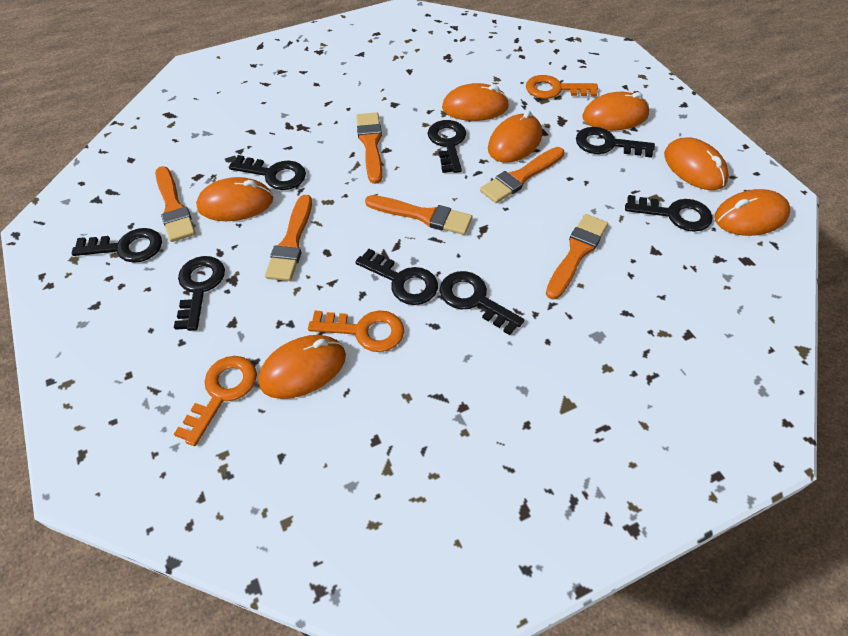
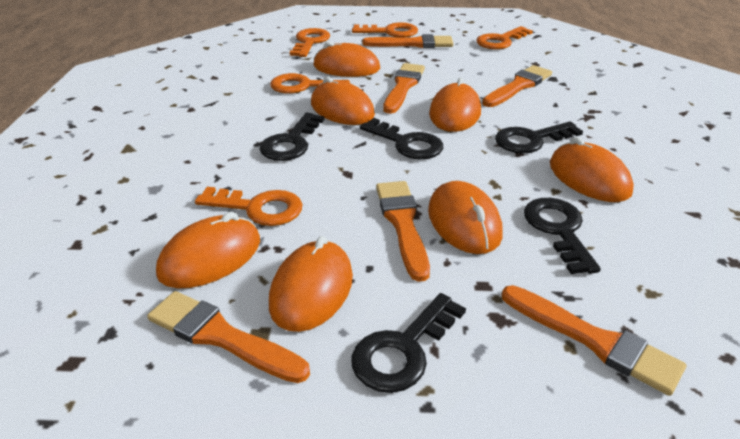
black key: 8 -> 5
orange key: 3 -> 5

